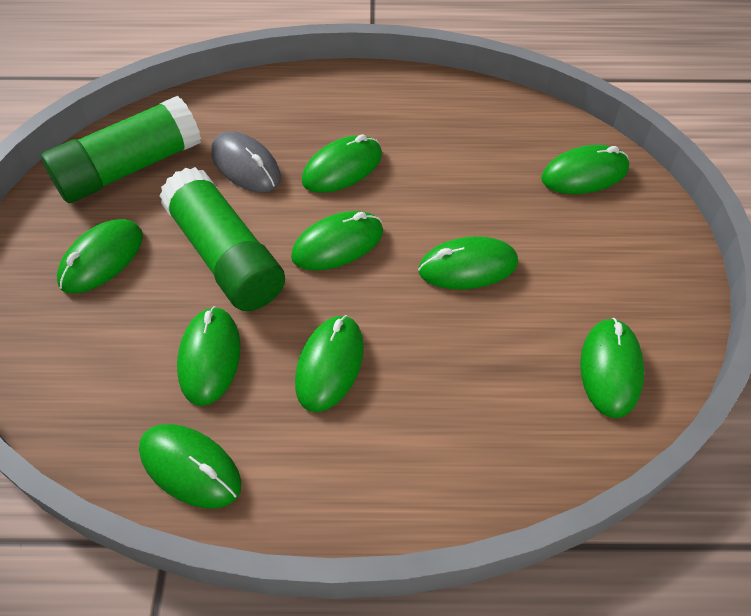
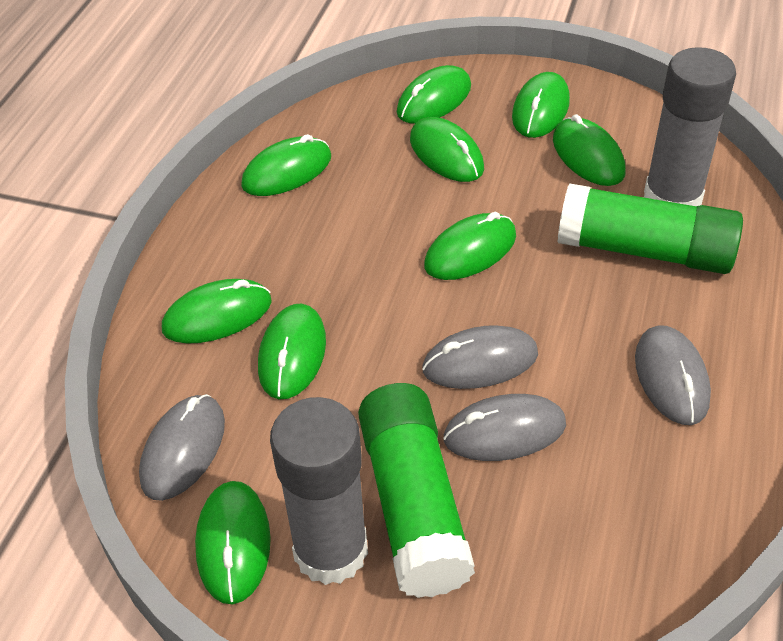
grey glue stick: 0 -> 2
grey mouse: 1 -> 4

